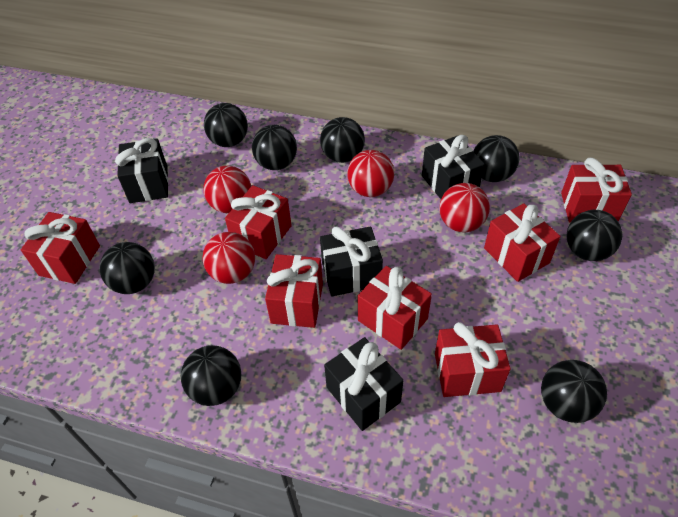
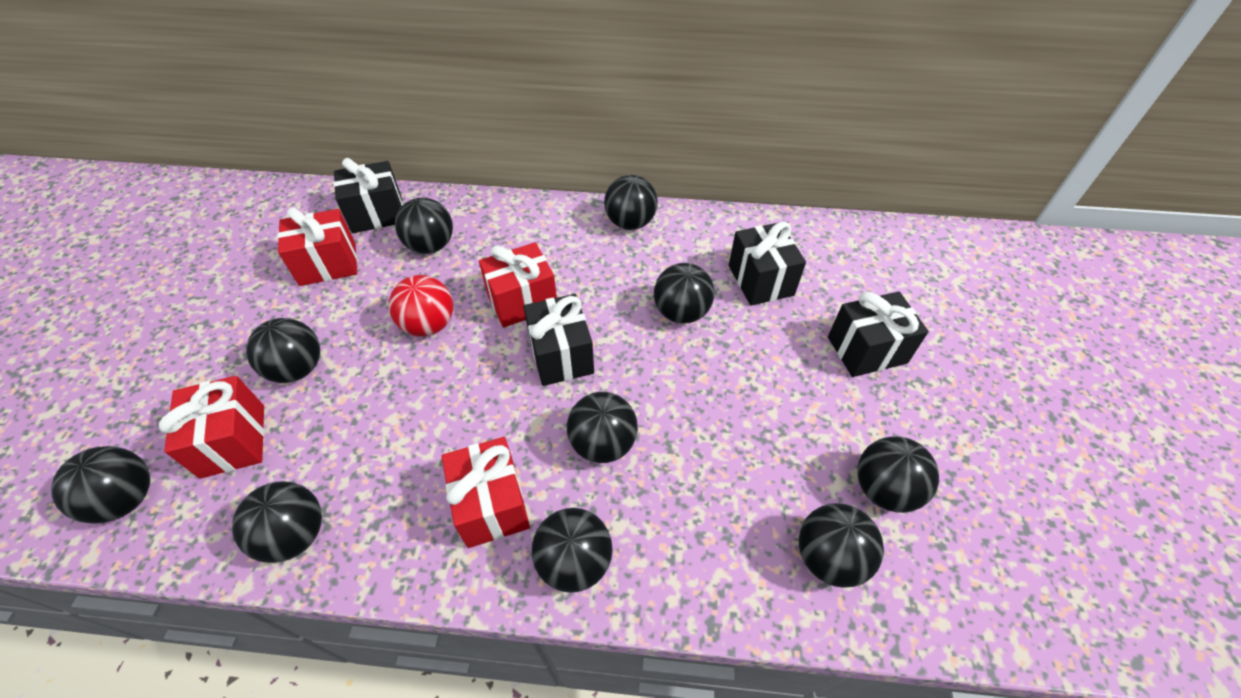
black ball: 8 -> 10
red ball: 4 -> 1
red gift: 7 -> 4

